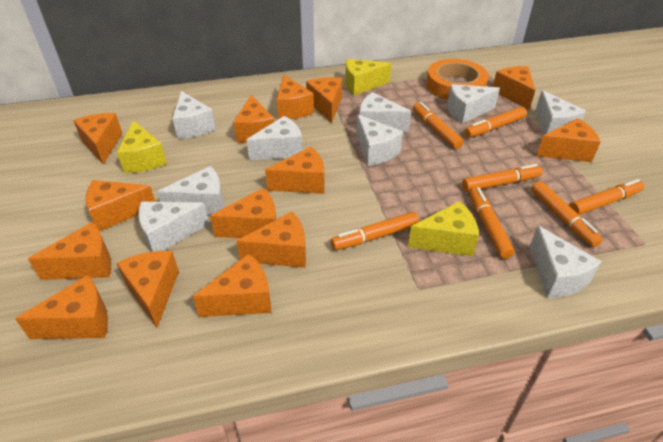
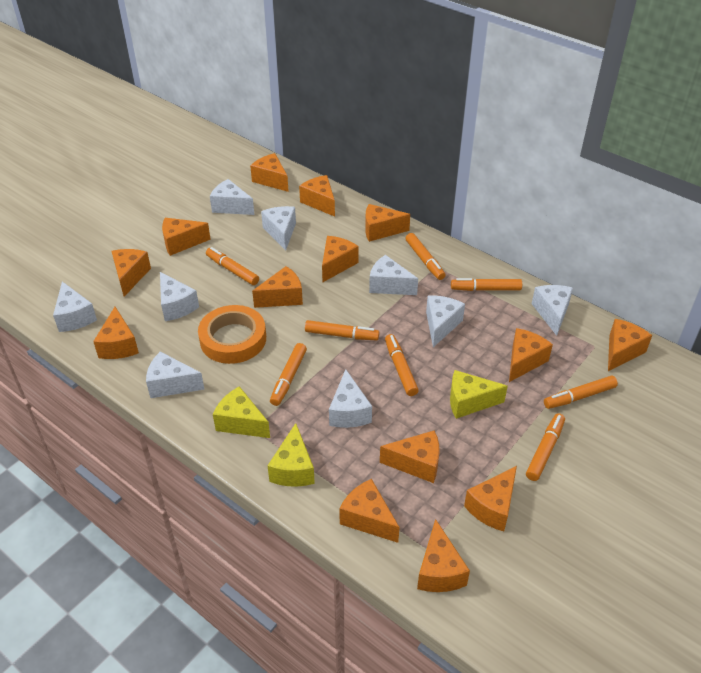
orange marker: 7 -> 8

